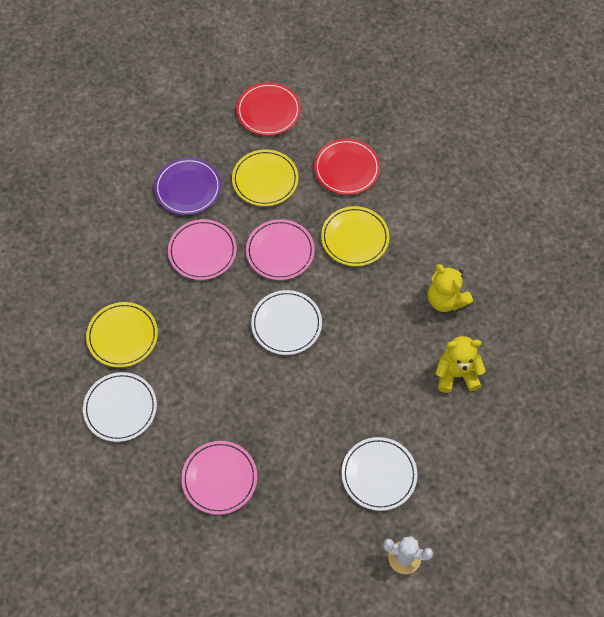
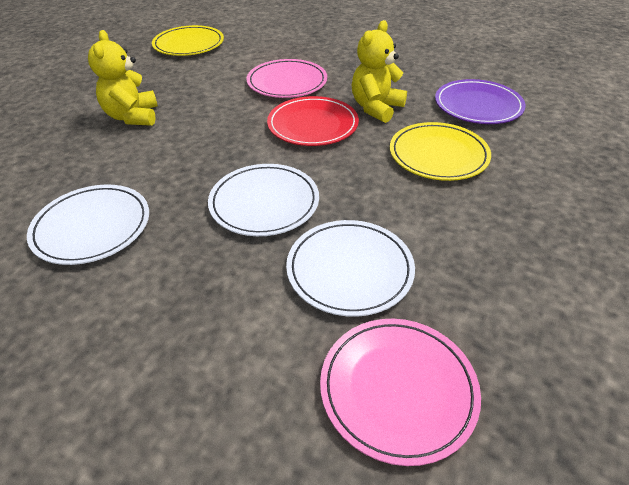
pink plate: 3 -> 2
red plate: 2 -> 1
white cactus: 1 -> 0
yellow plate: 3 -> 2

